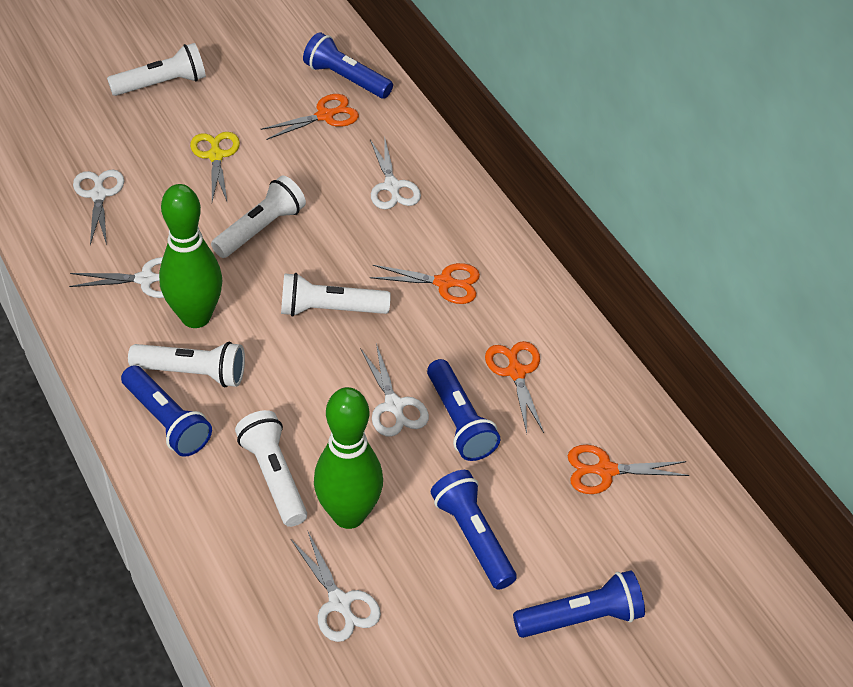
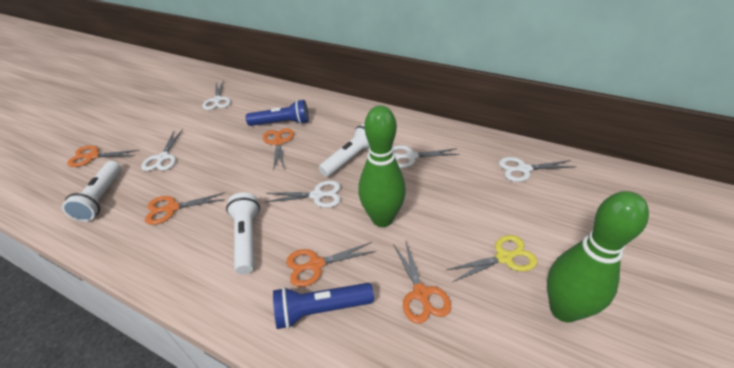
blue flashlight: 5 -> 2
orange scissors: 4 -> 5
white flashlight: 5 -> 3

